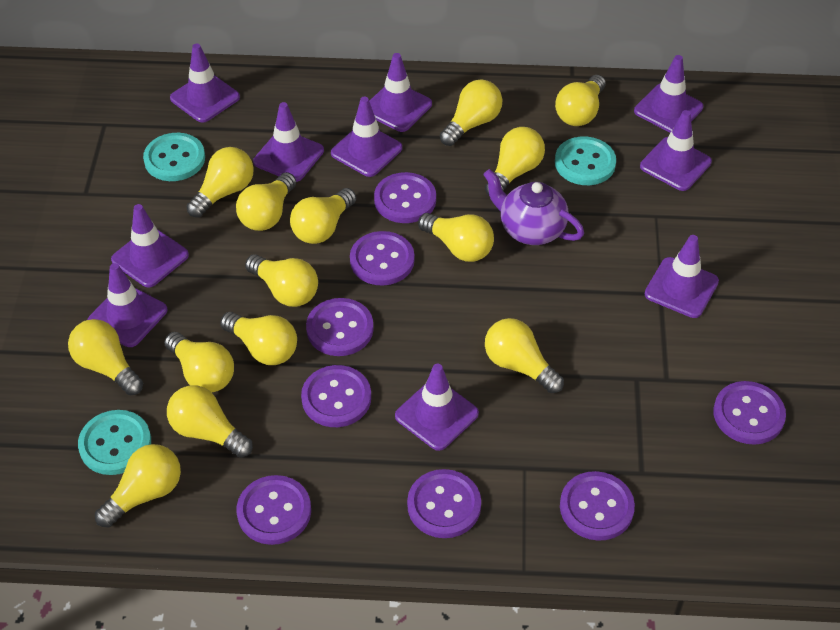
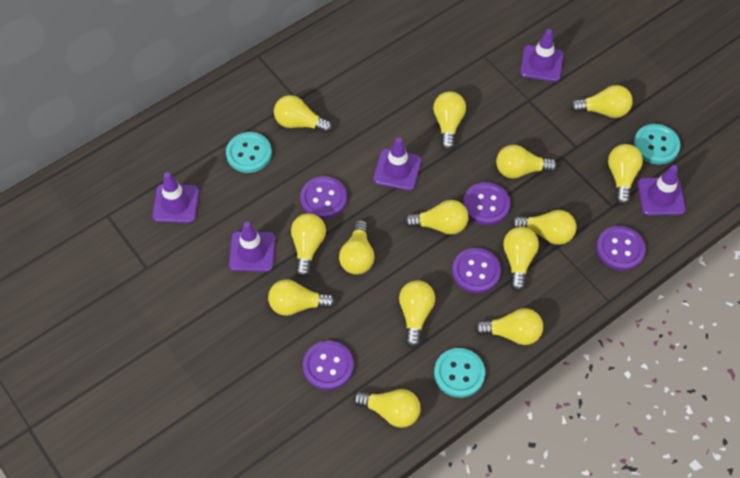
purple button: 8 -> 5
purple teapot: 1 -> 0
purple traffic cone: 10 -> 5

